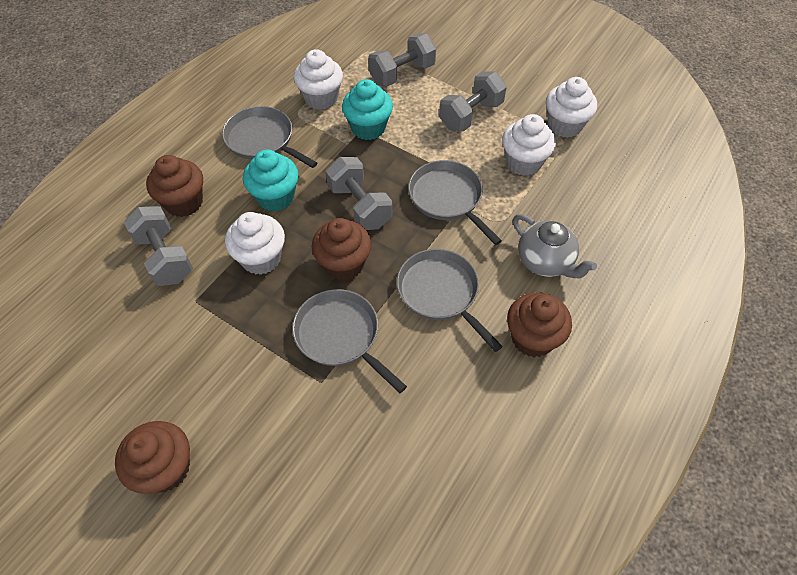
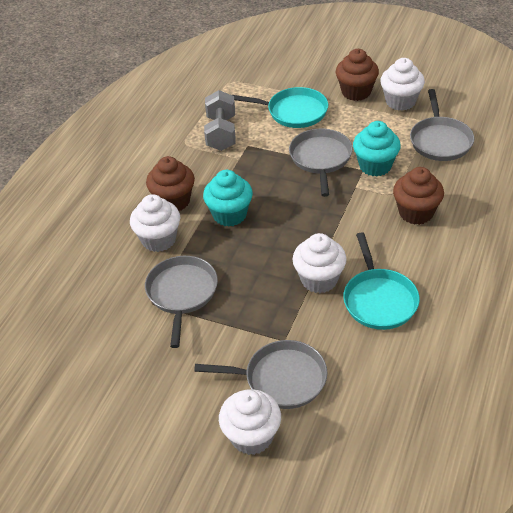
brown cupcake: 4 -> 3
grey dumbbell: 4 -> 1
grey teapot: 1 -> 0
turquoise pan: 0 -> 2

